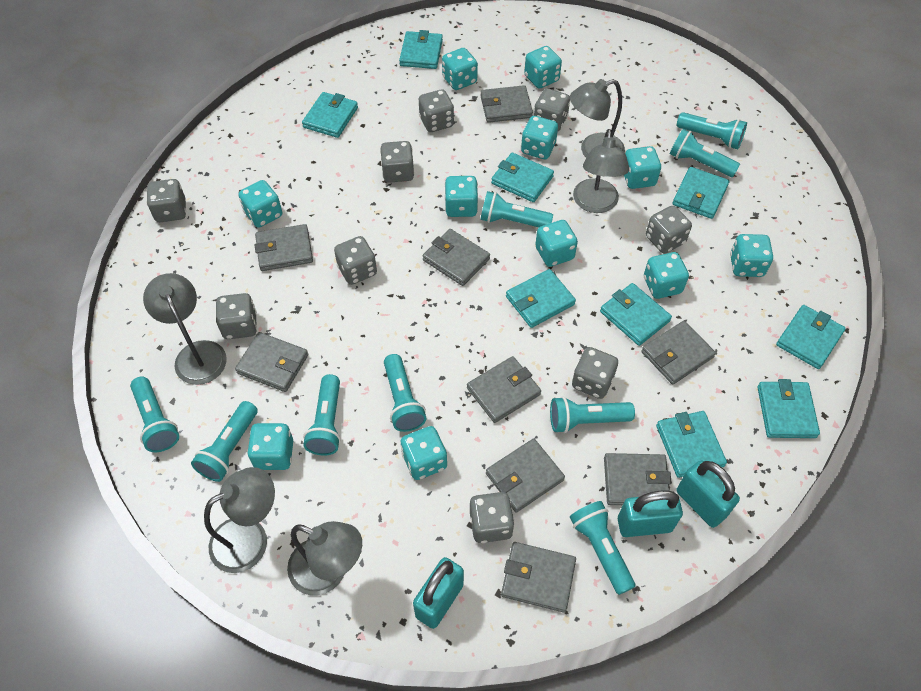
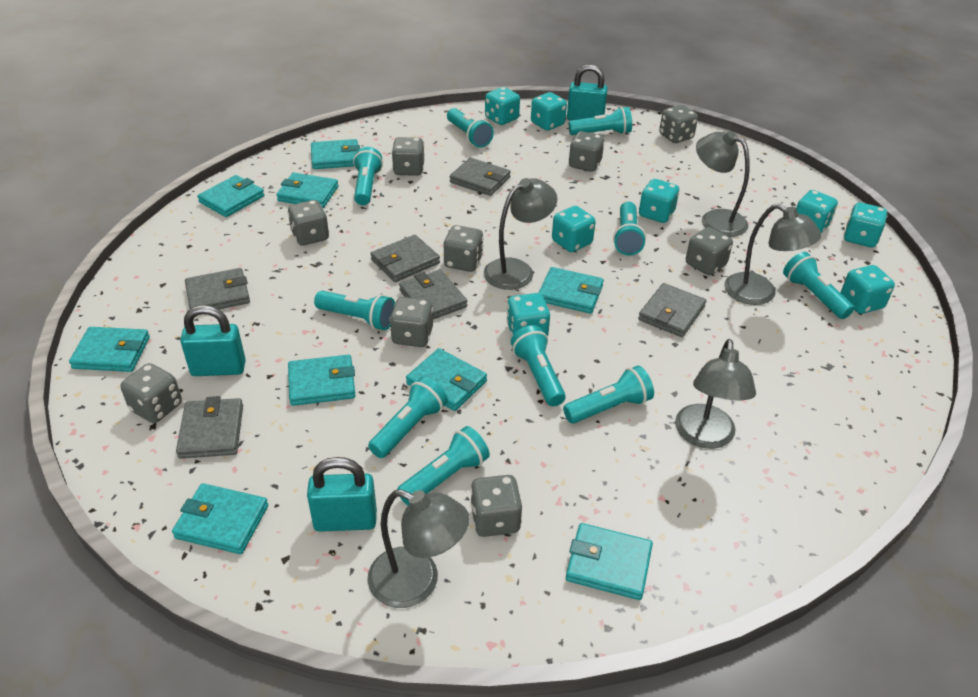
grey wallet: 9 -> 6
turquoise dice: 11 -> 8
turquoise flashlight: 9 -> 10

